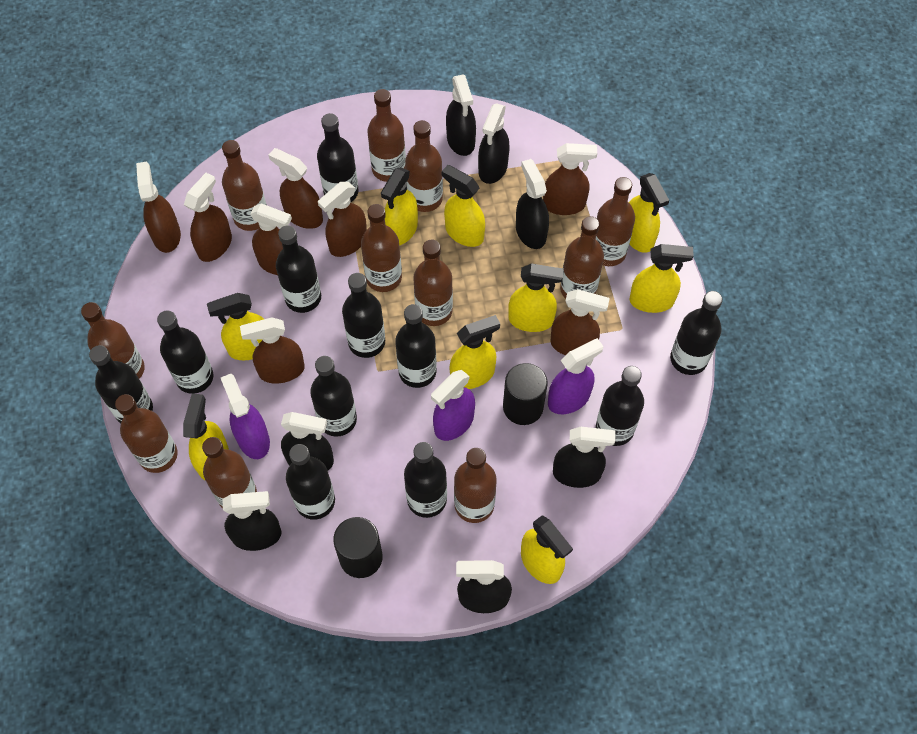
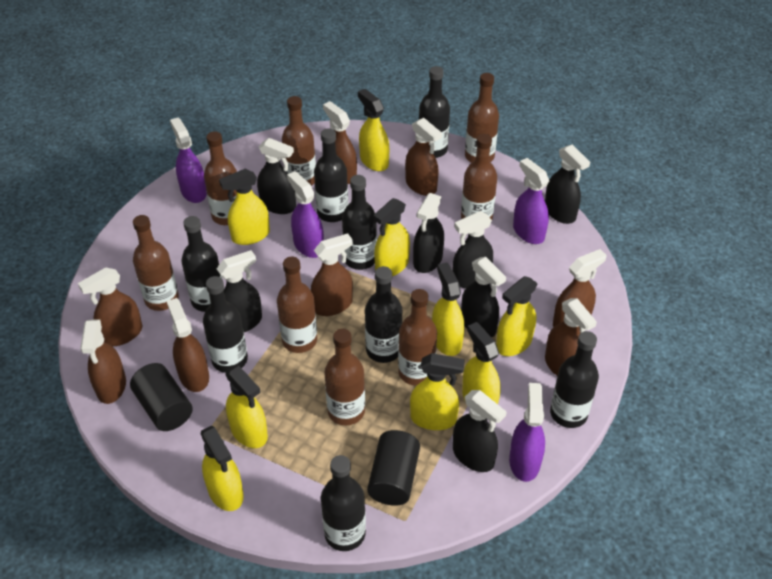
black bottle: 11 -> 8
brown bottle: 11 -> 8
purple spray bottle: 3 -> 4

